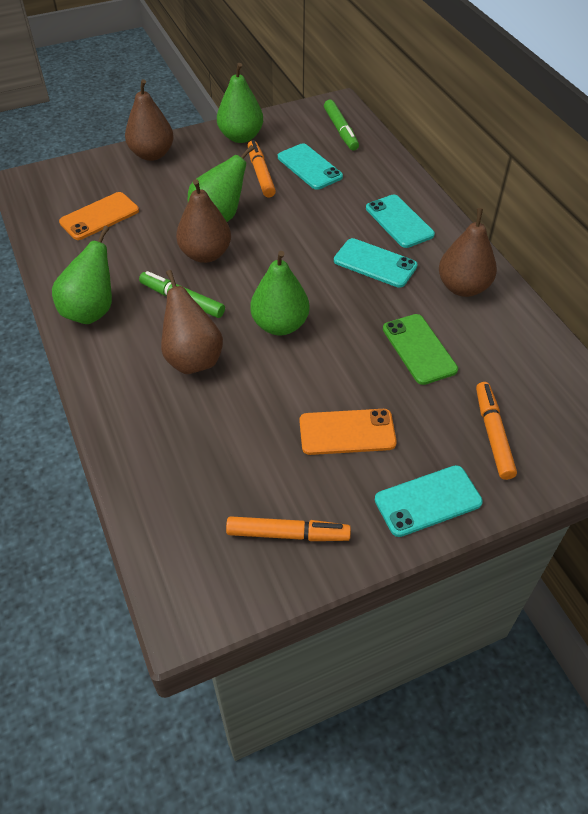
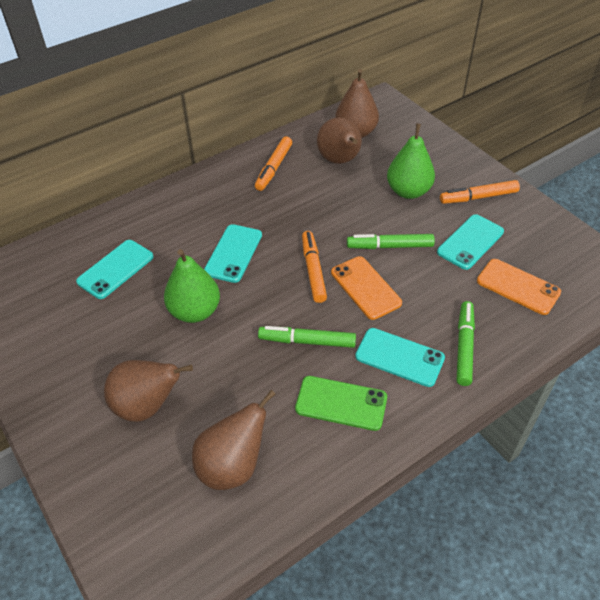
green marker: 2 -> 3
green pear: 4 -> 2

